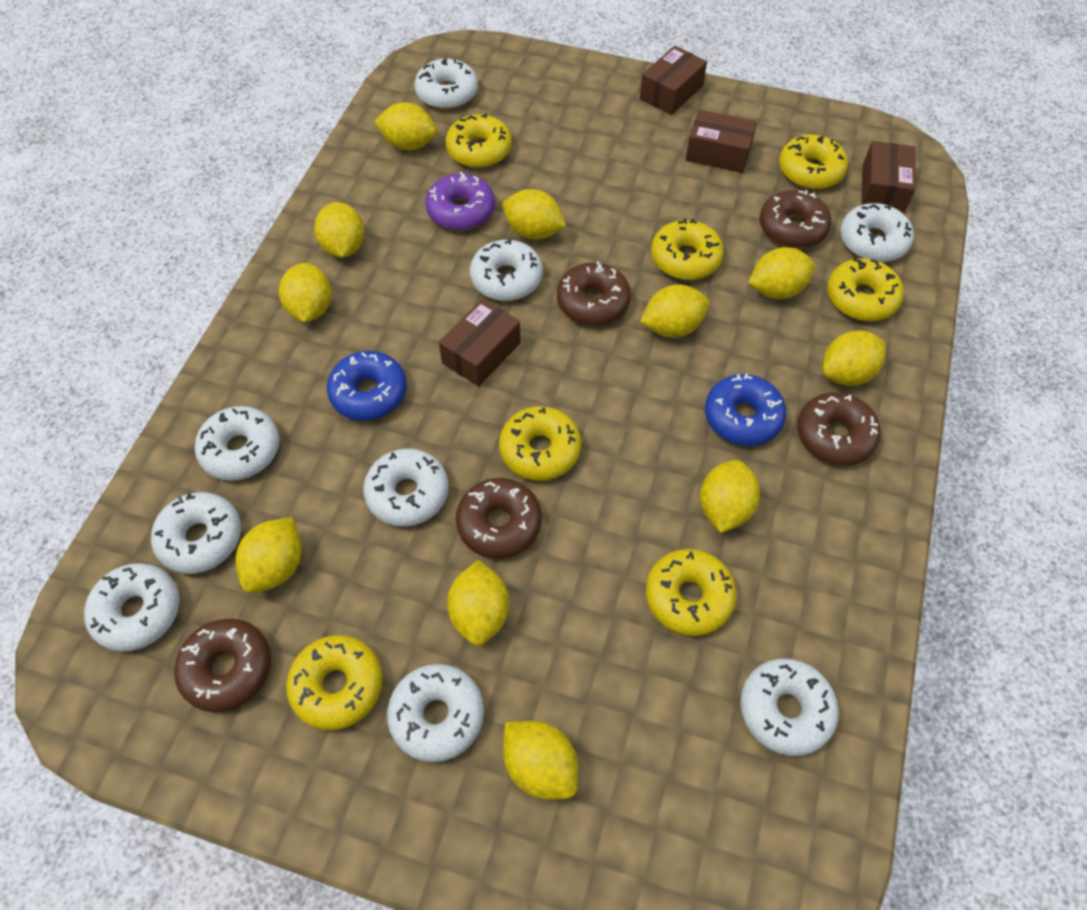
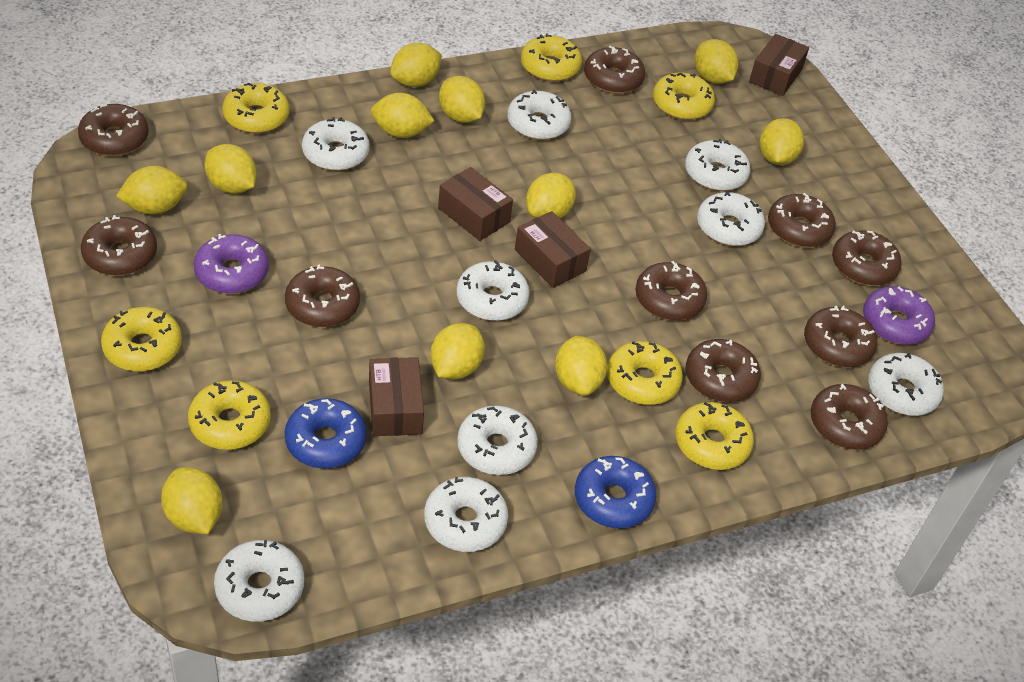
brown donut: 5 -> 10
purple donut: 1 -> 2

